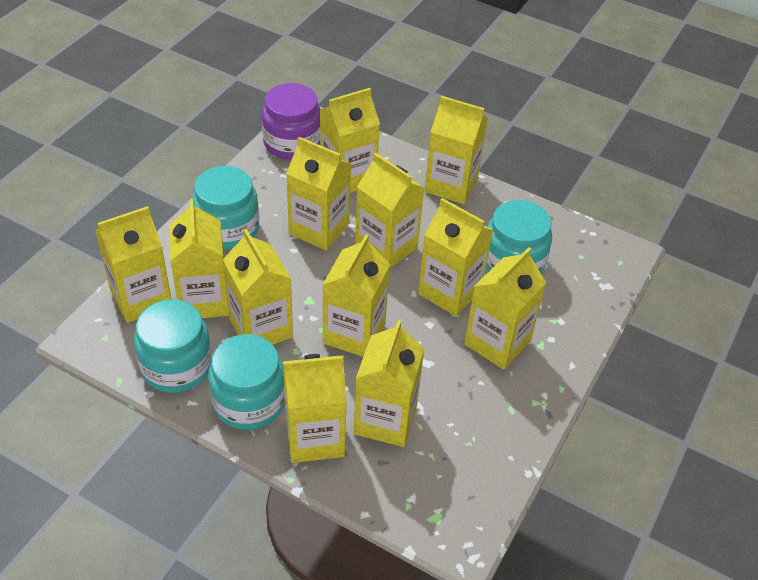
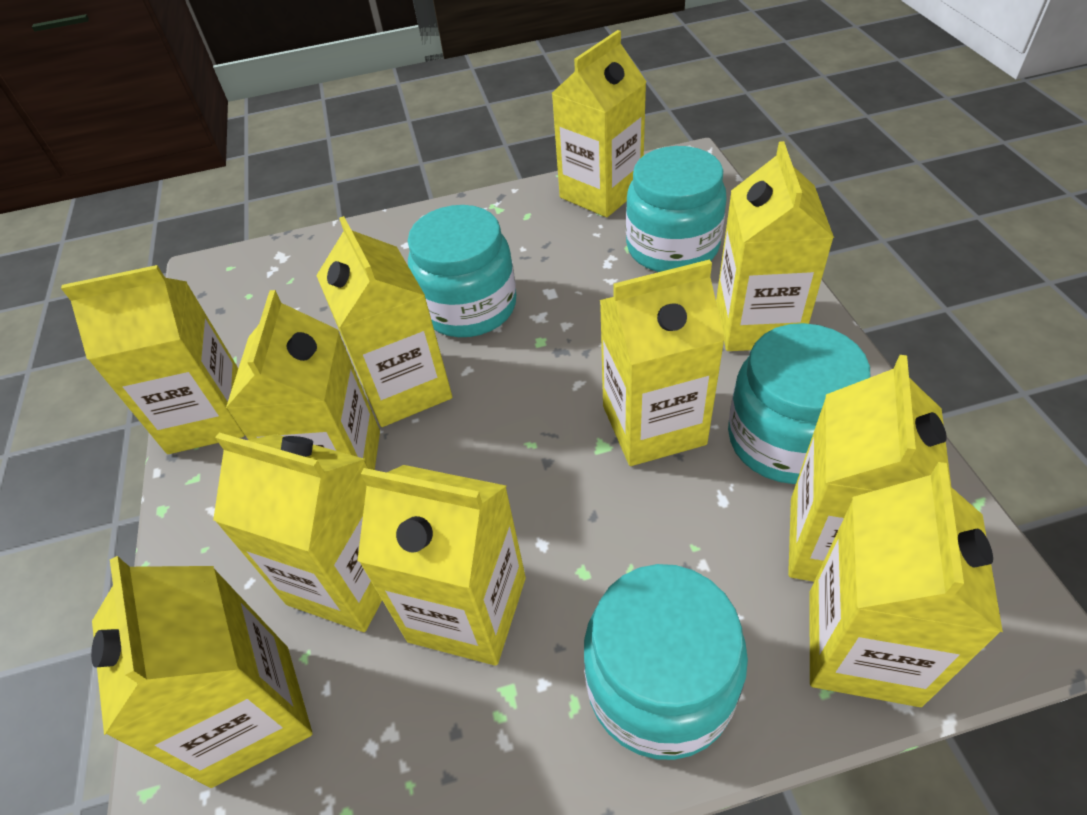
purple jar: 1 -> 0
yellow carton: 12 -> 11

